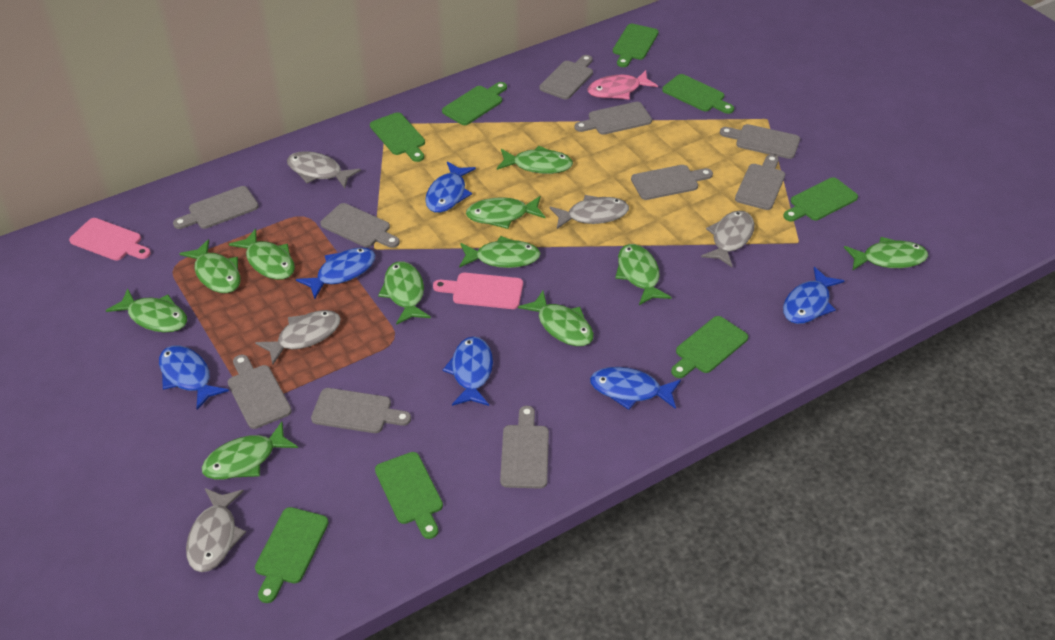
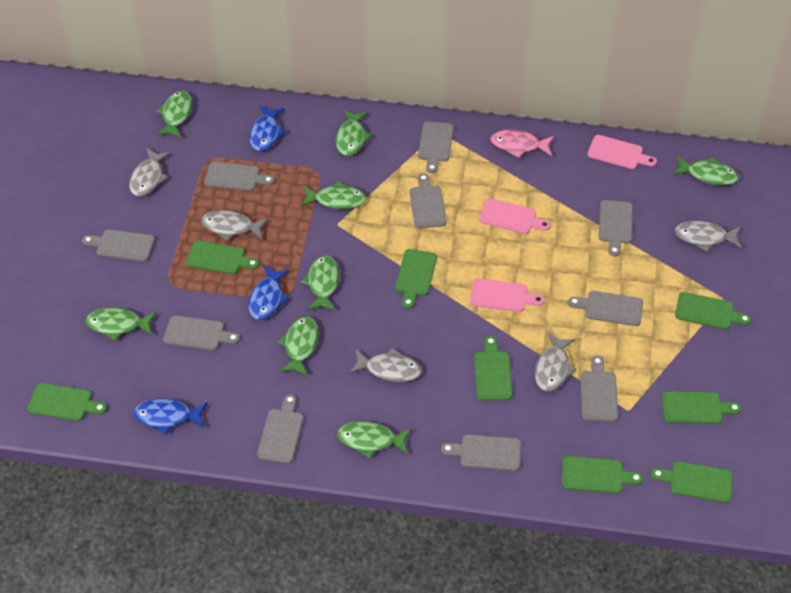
blue fish: 6 -> 3
green fish: 11 -> 8
pink cutting board: 2 -> 3

